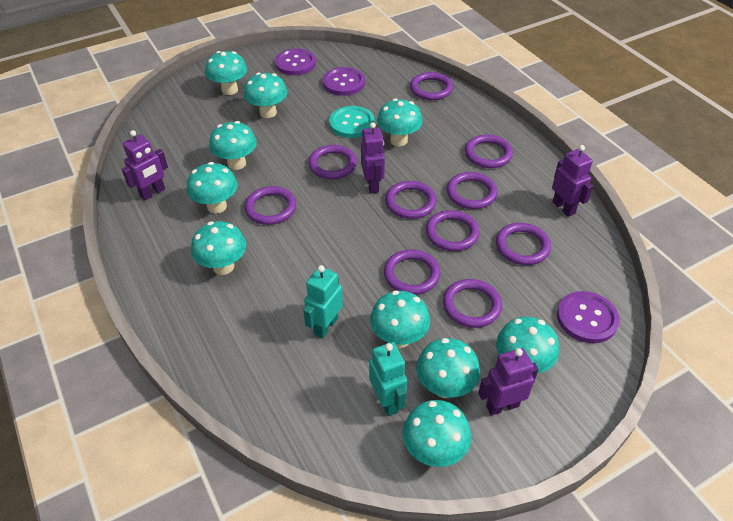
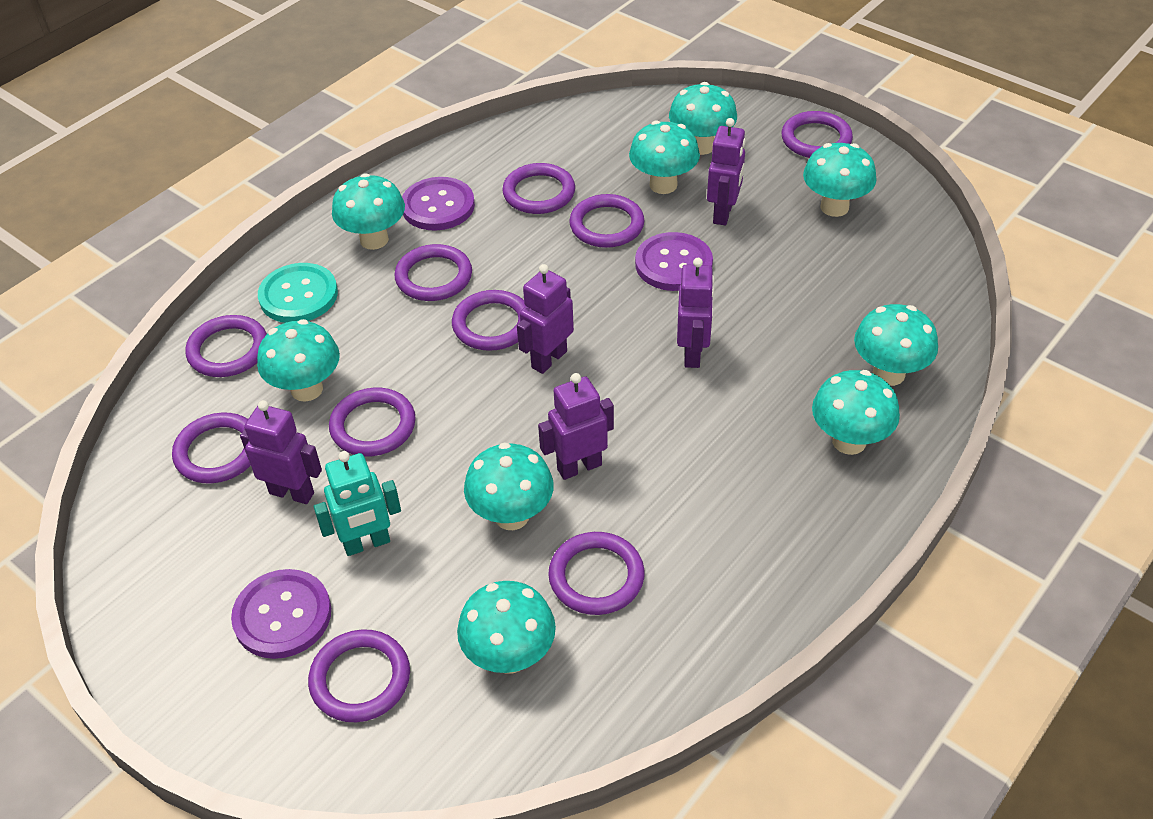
purple robot: 4 -> 5
turquoise mushroom: 10 -> 9
turquoise robot: 2 -> 1

